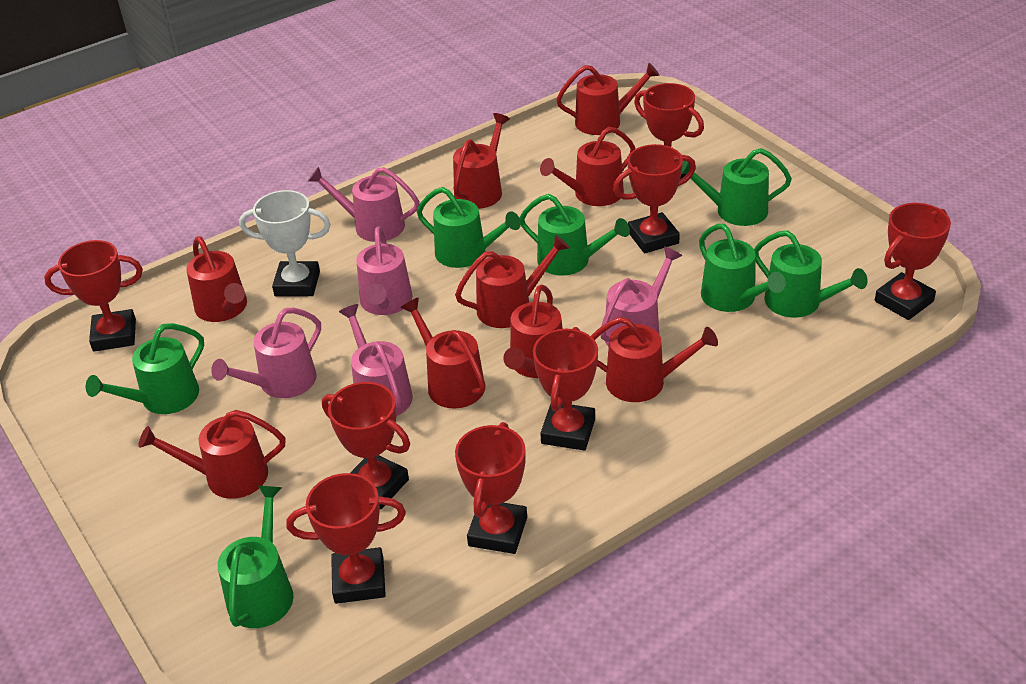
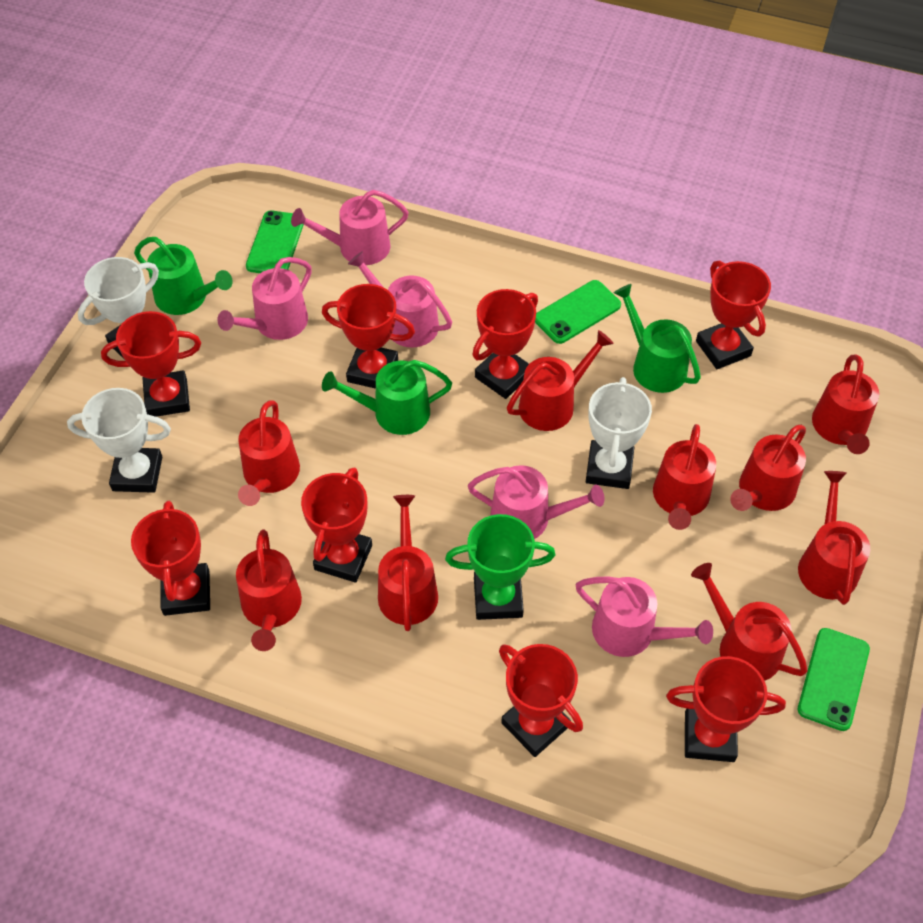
green phone: 0 -> 3
green trophy: 0 -> 1
green watering can: 7 -> 3
white trophy: 1 -> 3

